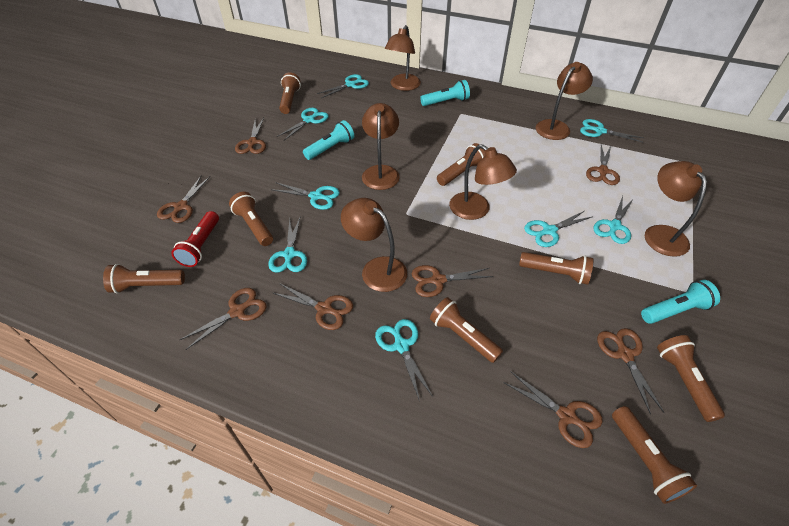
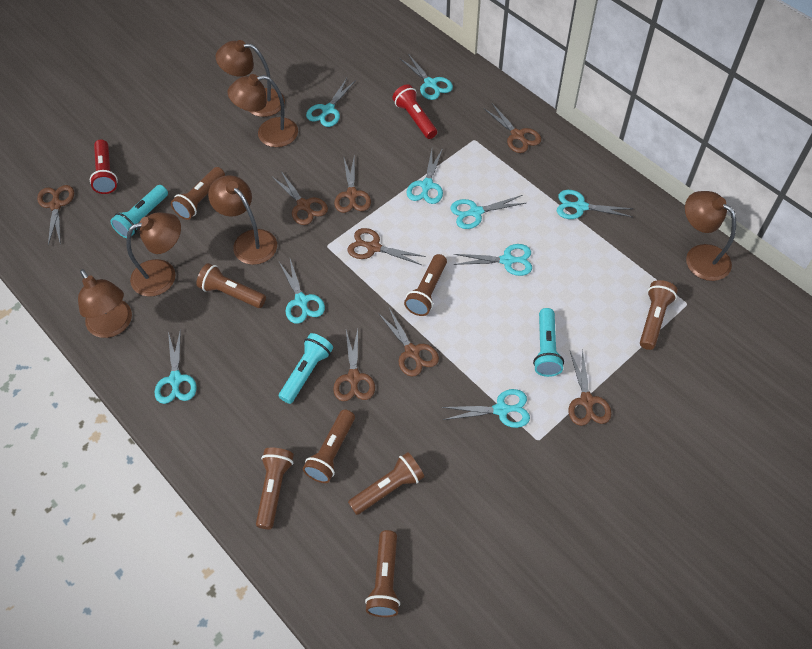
red flashlight: 1 -> 2
turquoise scissors: 8 -> 9

